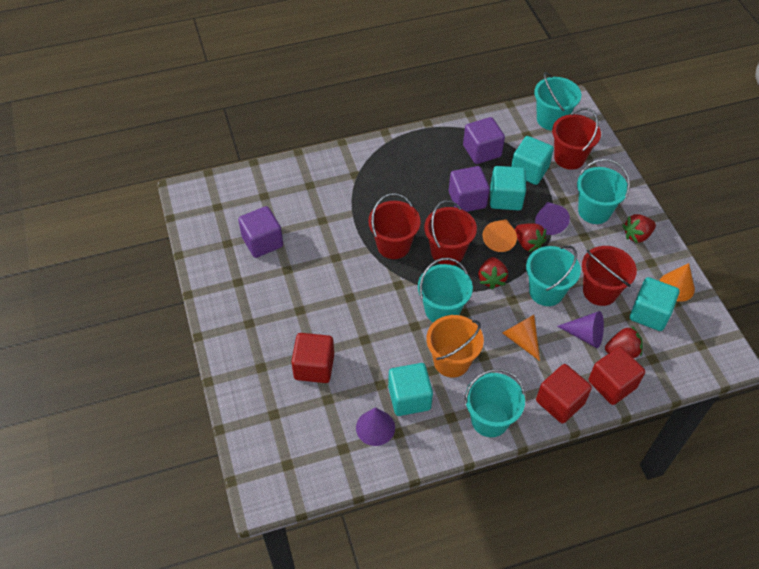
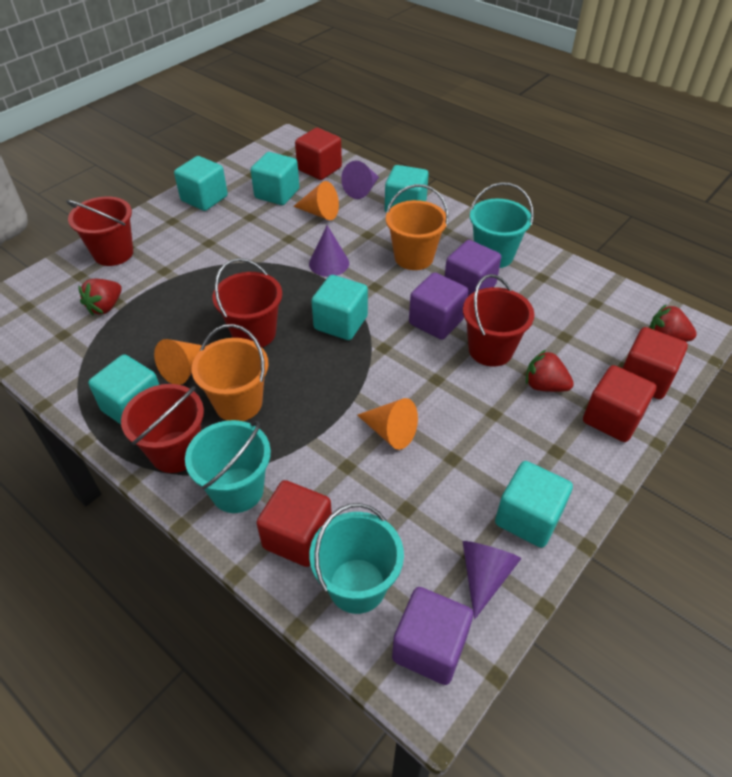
orange bucket: 1 -> 2
red cube: 3 -> 4
red strawberry: 4 -> 3
turquoise bucket: 5 -> 3
turquoise cube: 4 -> 6

